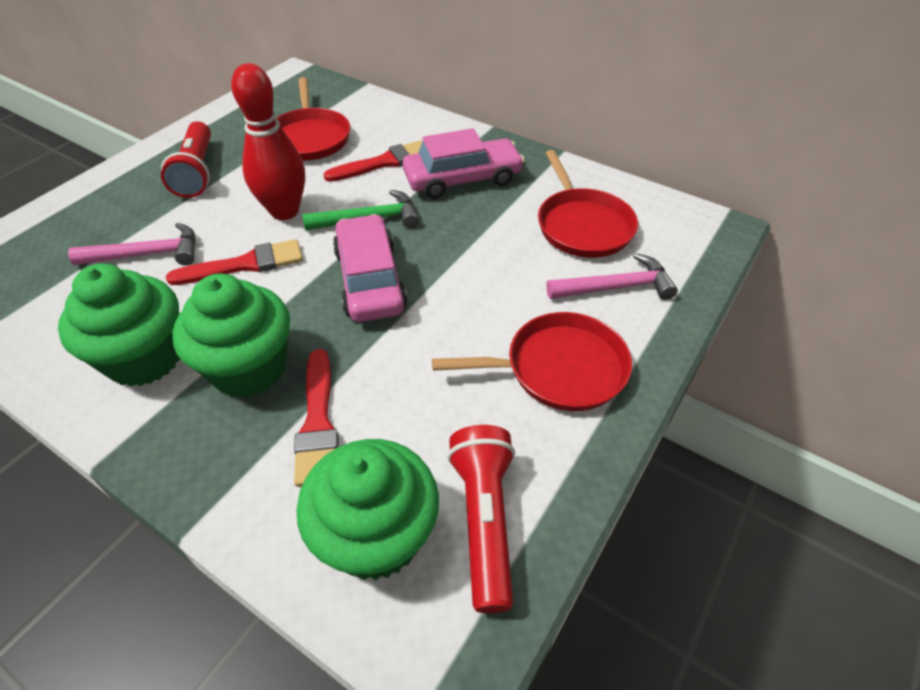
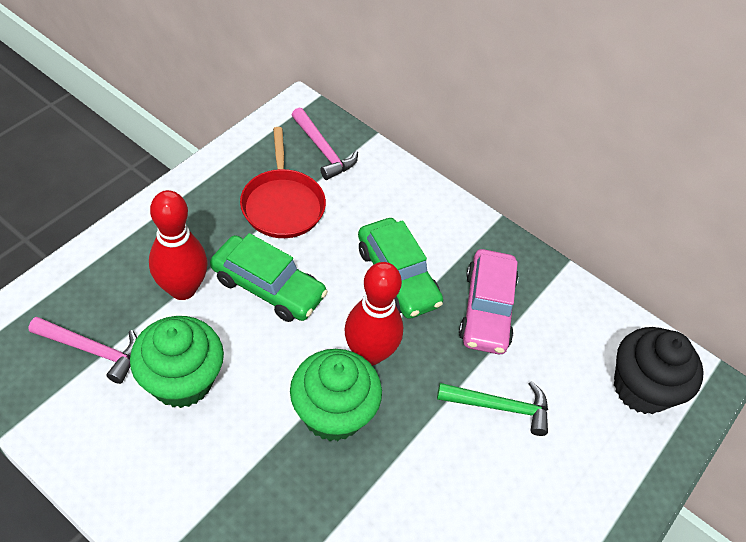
black cupcake: 0 -> 1
green car: 0 -> 2
green cupcake: 3 -> 2
pink car: 2 -> 1
red bowling pin: 1 -> 2
red brush: 3 -> 0
red flashlight: 2 -> 0
red pan: 3 -> 1

